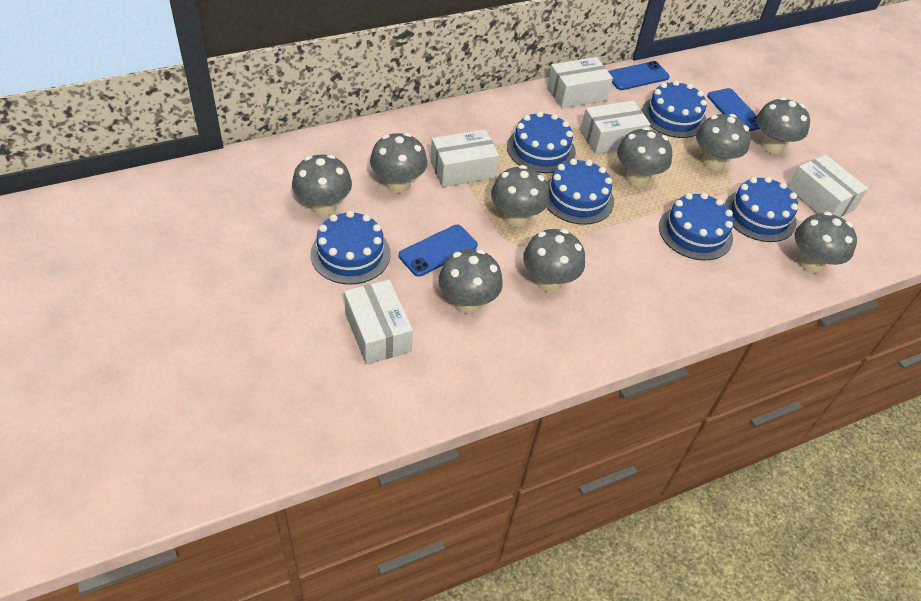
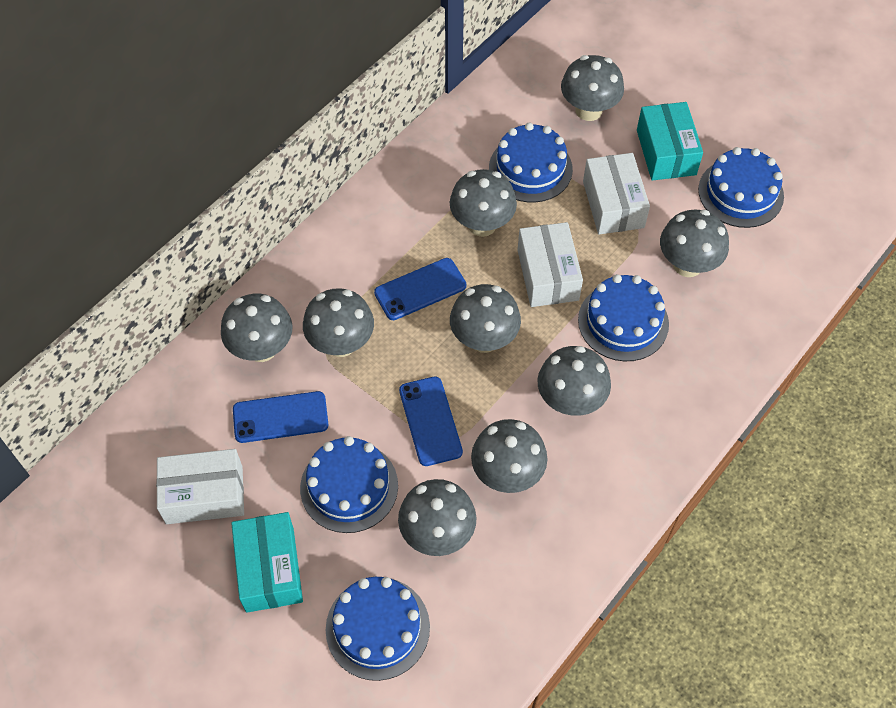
blue cake: 6 -> 5
turquoise box: 0 -> 2
white box: 5 -> 3

